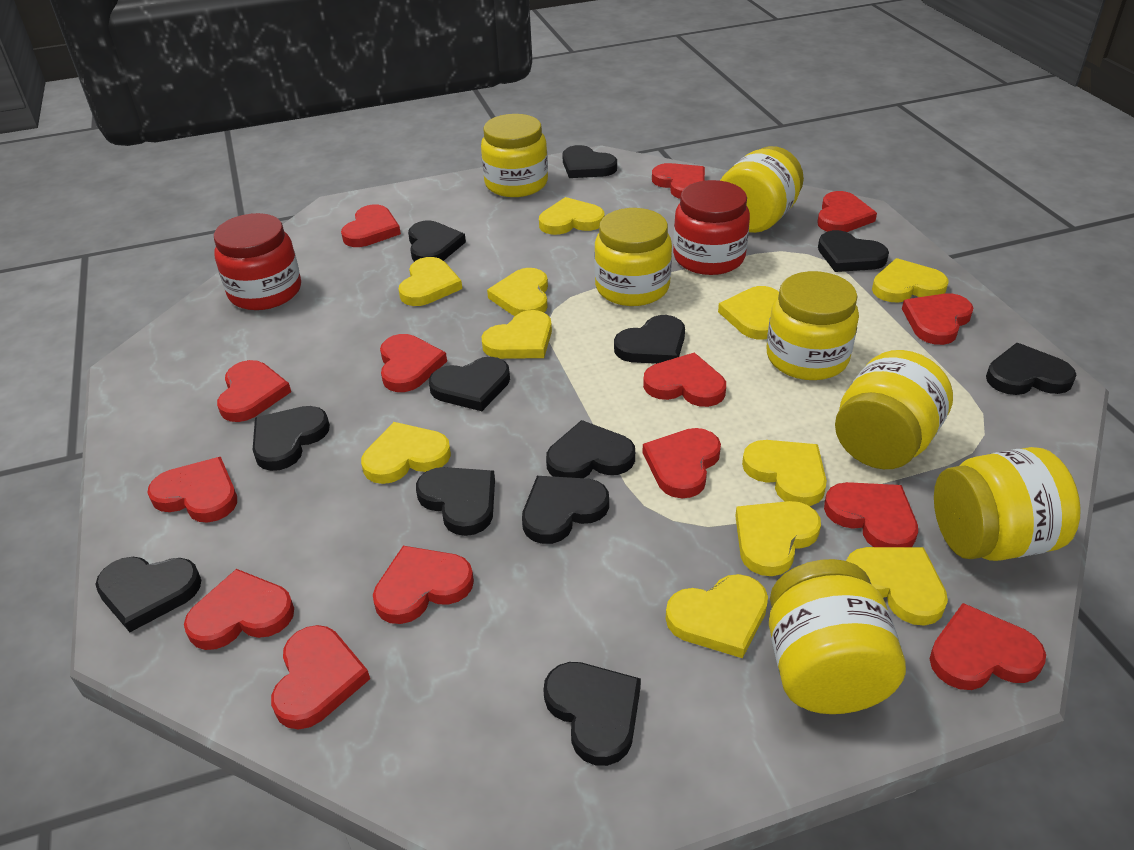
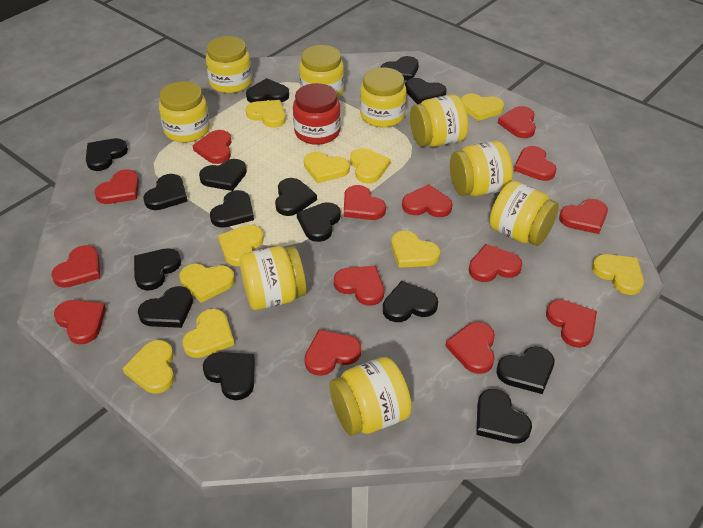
black heart: 12 -> 15
red jar: 2 -> 1
yellow heart: 11 -> 10
yellow jar: 7 -> 9

